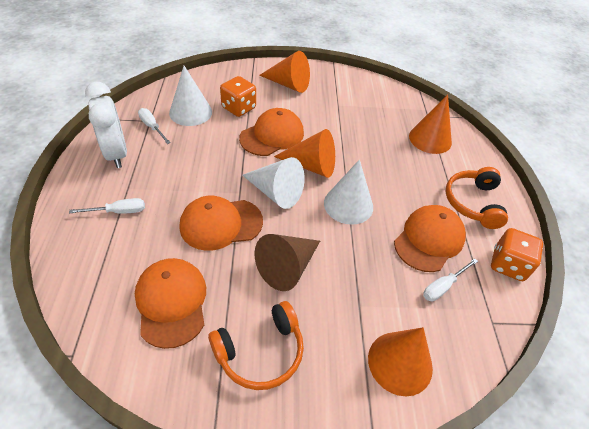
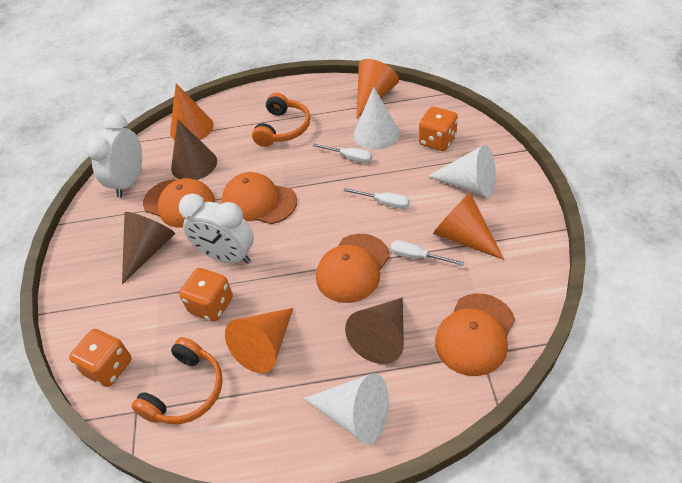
brown cone: 1 -> 3
orange dice: 2 -> 3
white clock: 1 -> 2

